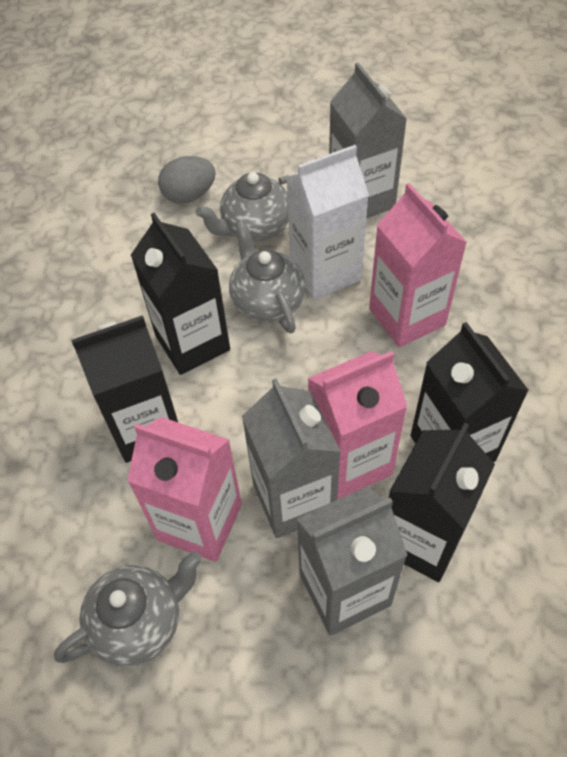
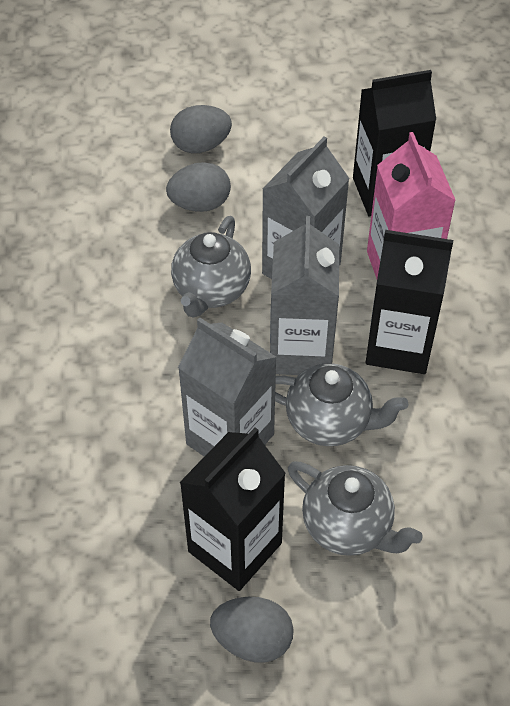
black carton: 4 -> 3
grey egg: 1 -> 3
pink carton: 3 -> 1
white carton: 1 -> 0

